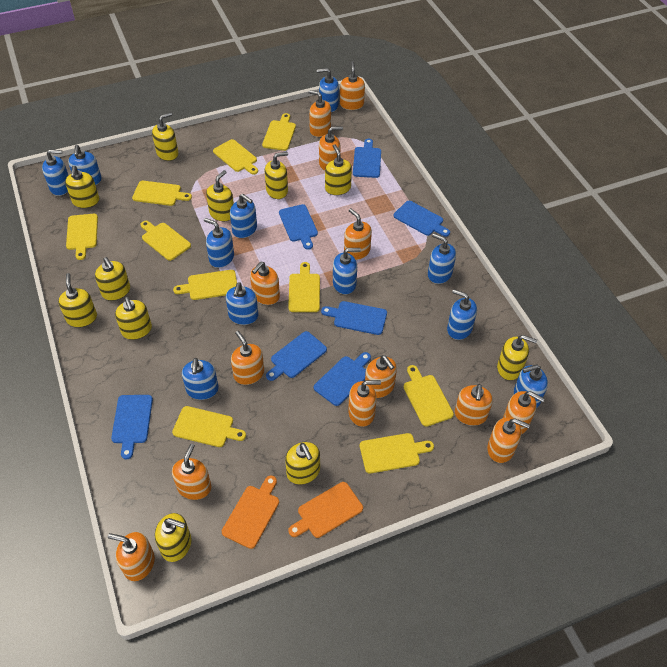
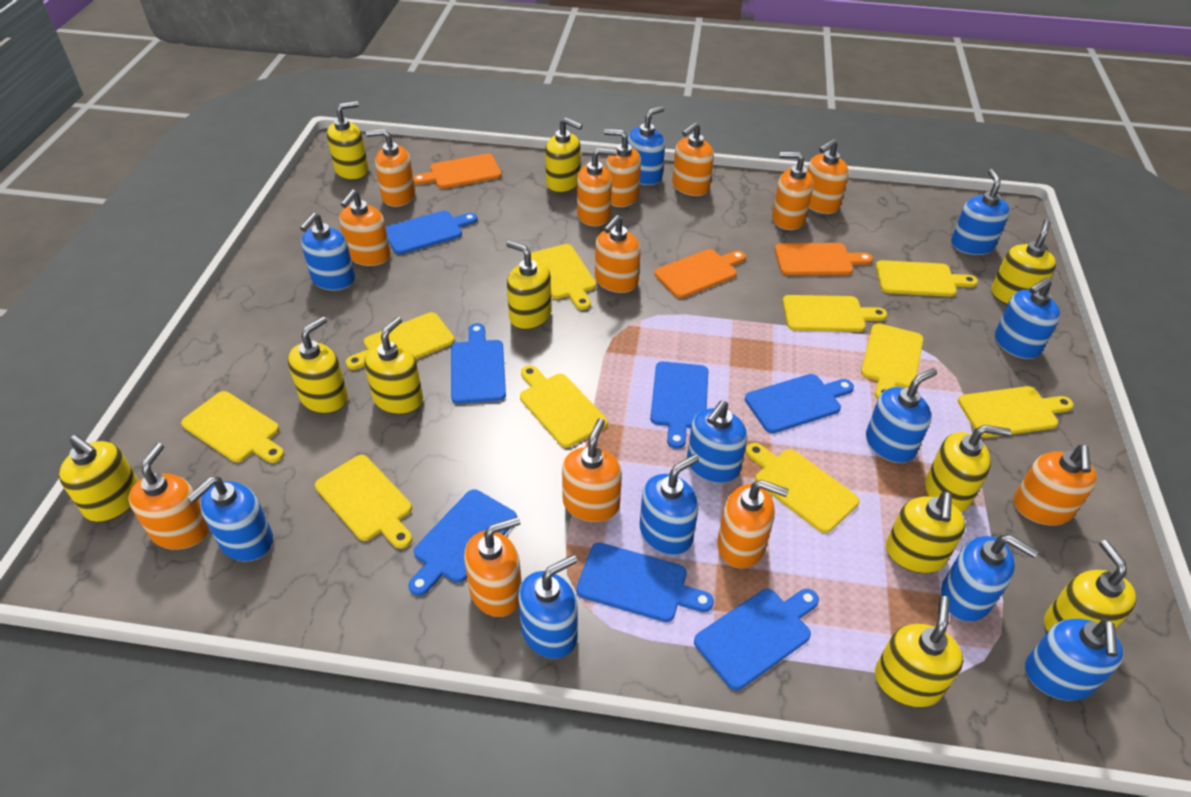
orange cutting board: 2 -> 3

